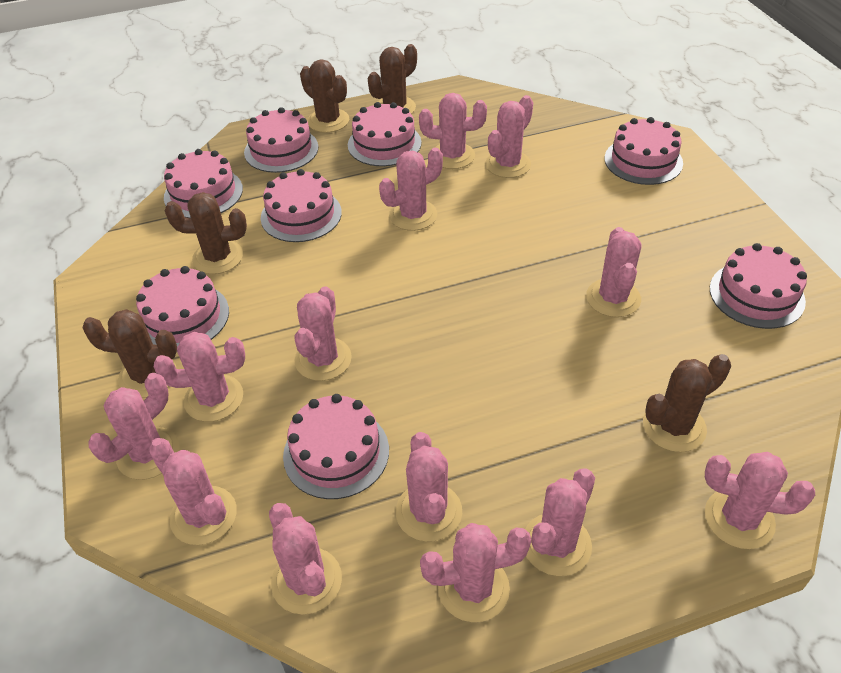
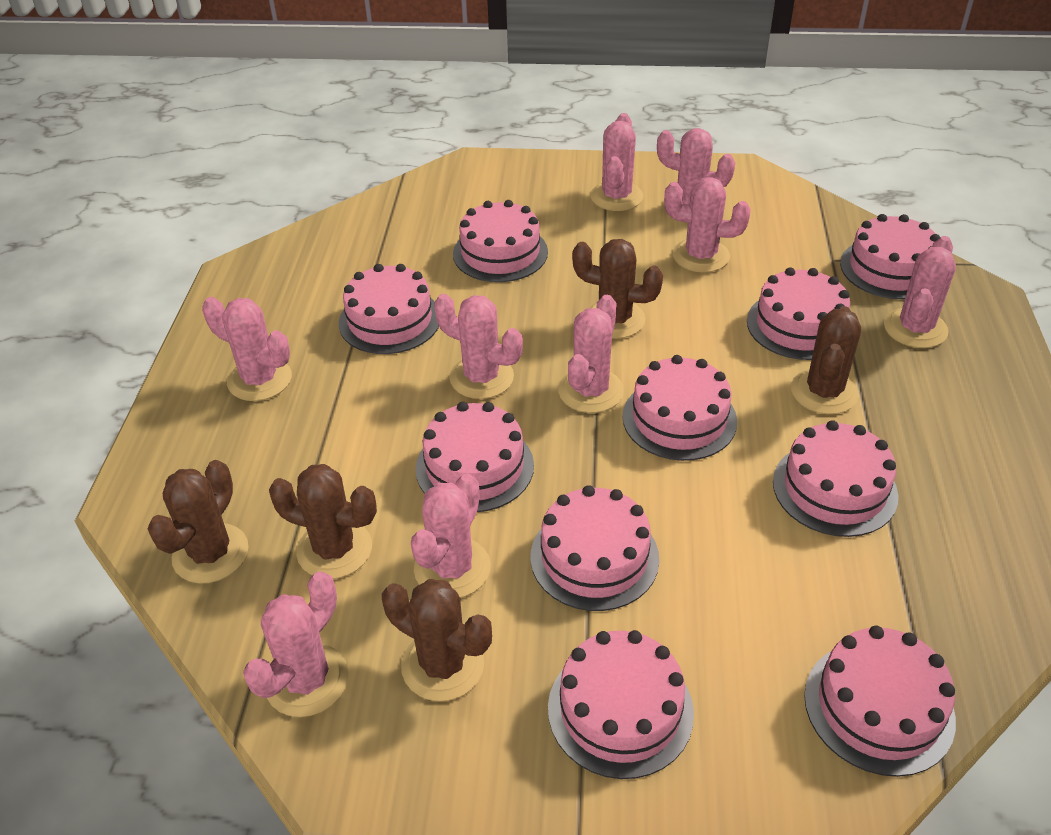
pink cactus: 13 -> 9
pink cake: 8 -> 10

